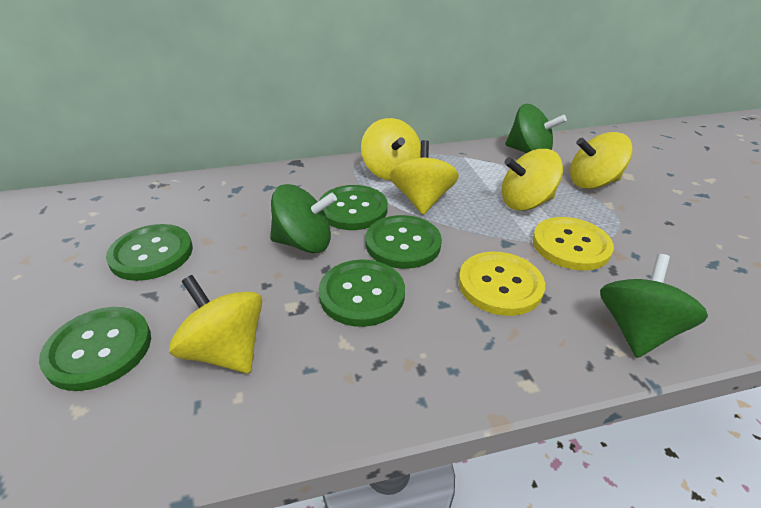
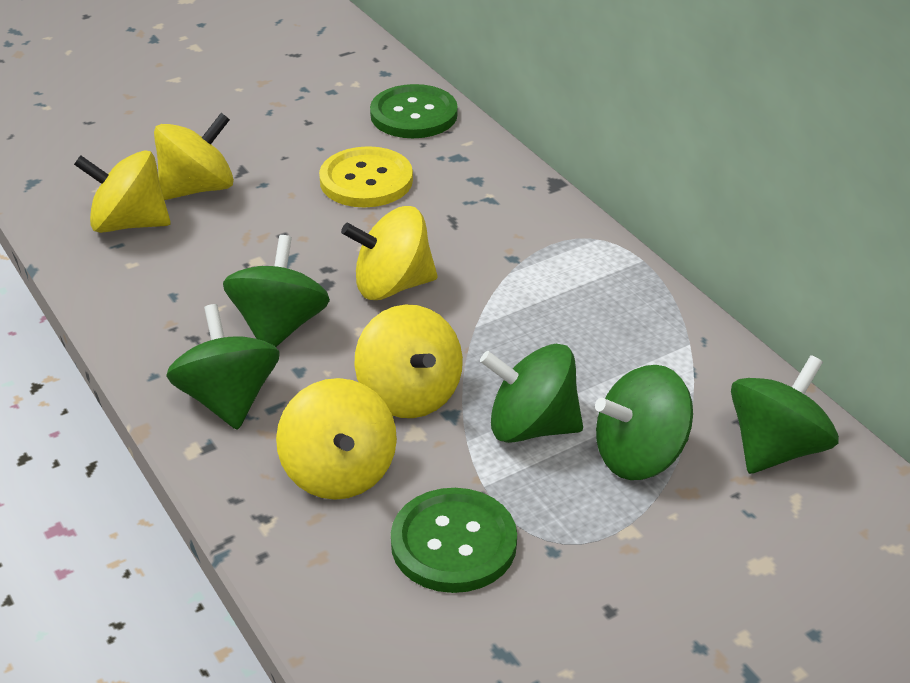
green button: 5 -> 2
green spinning top: 3 -> 5
yellow button: 2 -> 1

